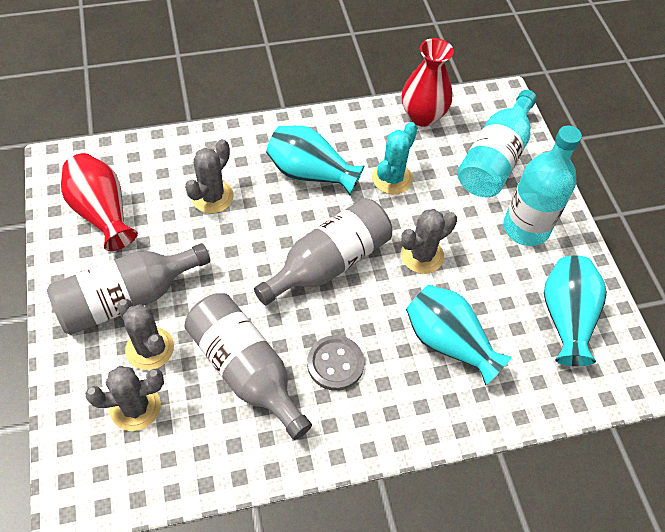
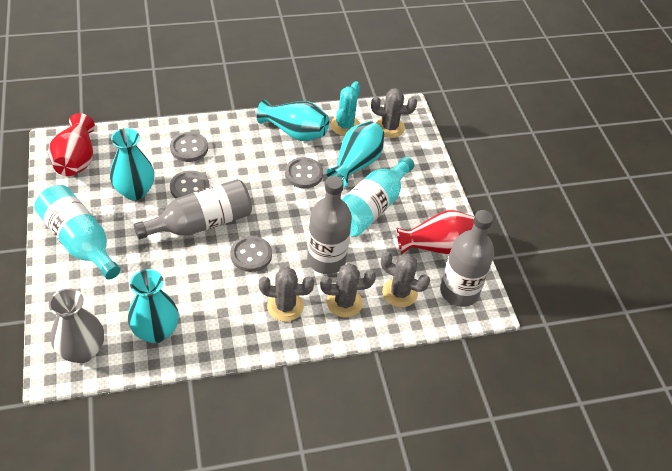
grey button: 1 -> 4
grey vase: 0 -> 1
turquoise vase: 3 -> 4

